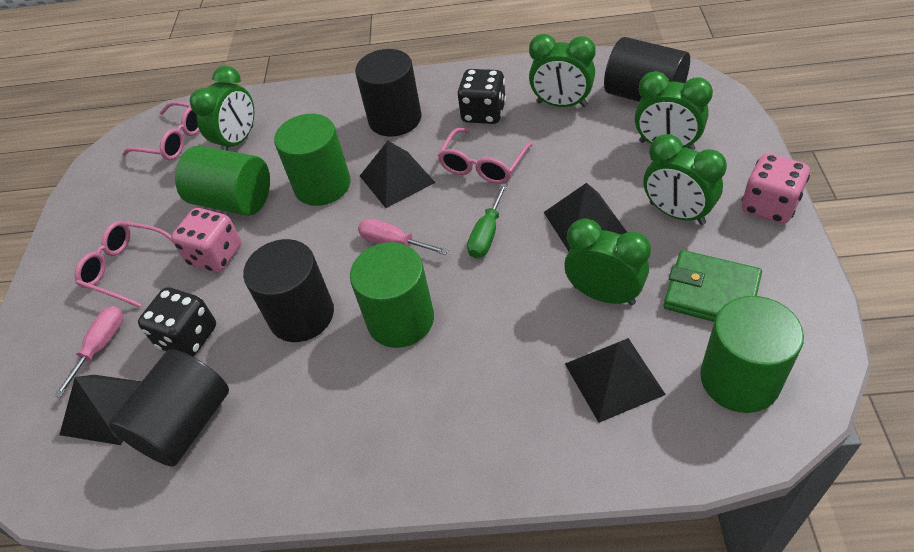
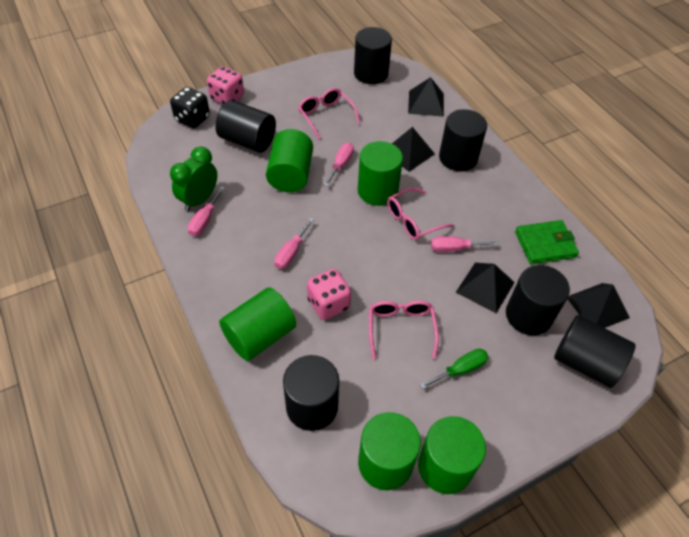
black cylinder: 4 -> 6
black dice: 2 -> 1
green clock: 5 -> 1
green cylinder: 4 -> 5
pink screwdriver: 2 -> 4

